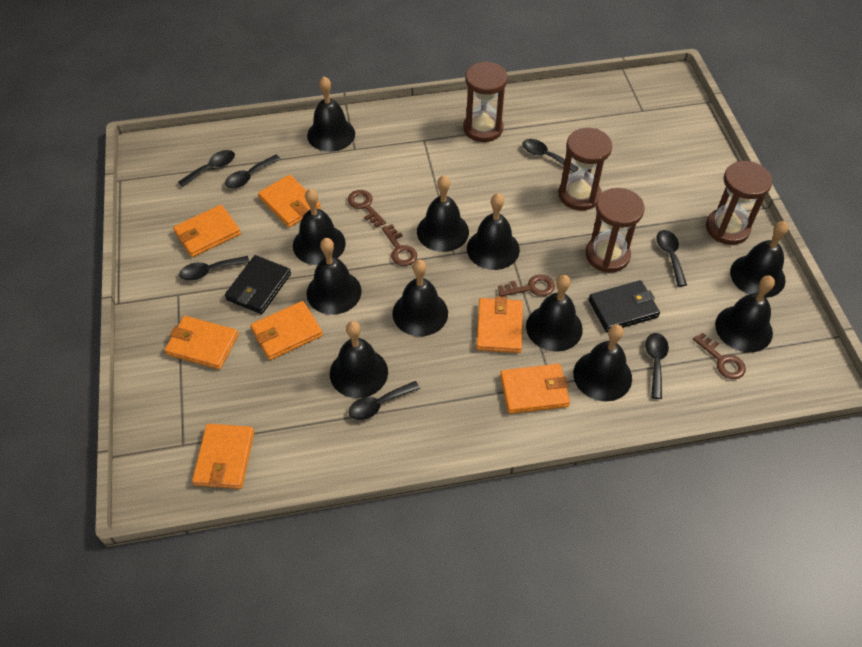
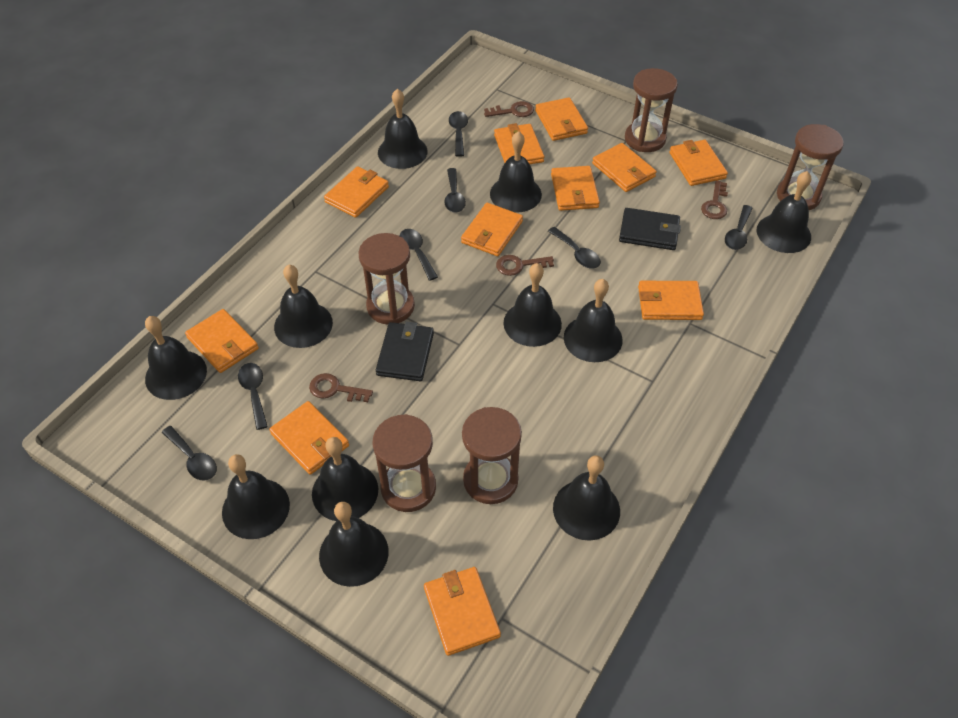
brown hourglass: 4 -> 5
orange wallet: 7 -> 11

